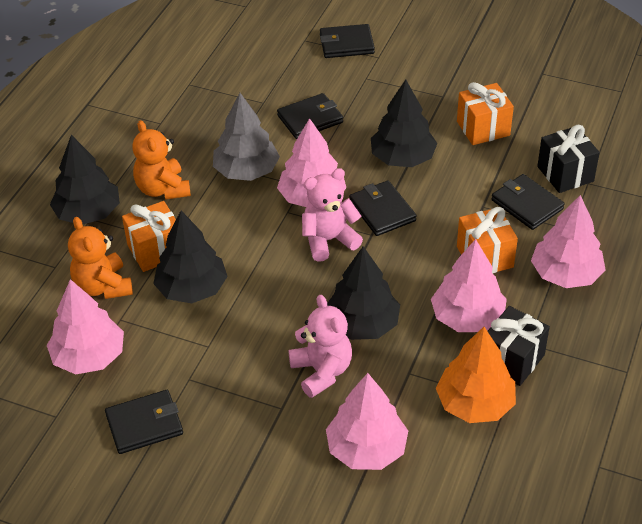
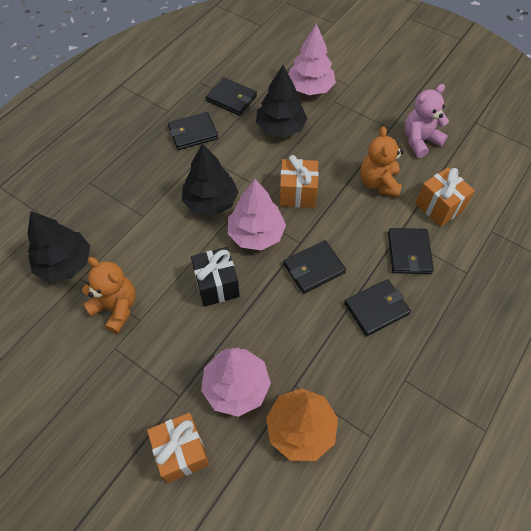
black gift: 2 -> 1
black tree: 4 -> 3
grey tree: 1 -> 0
pink teddy bear: 2 -> 1
pink tree: 5 -> 3

